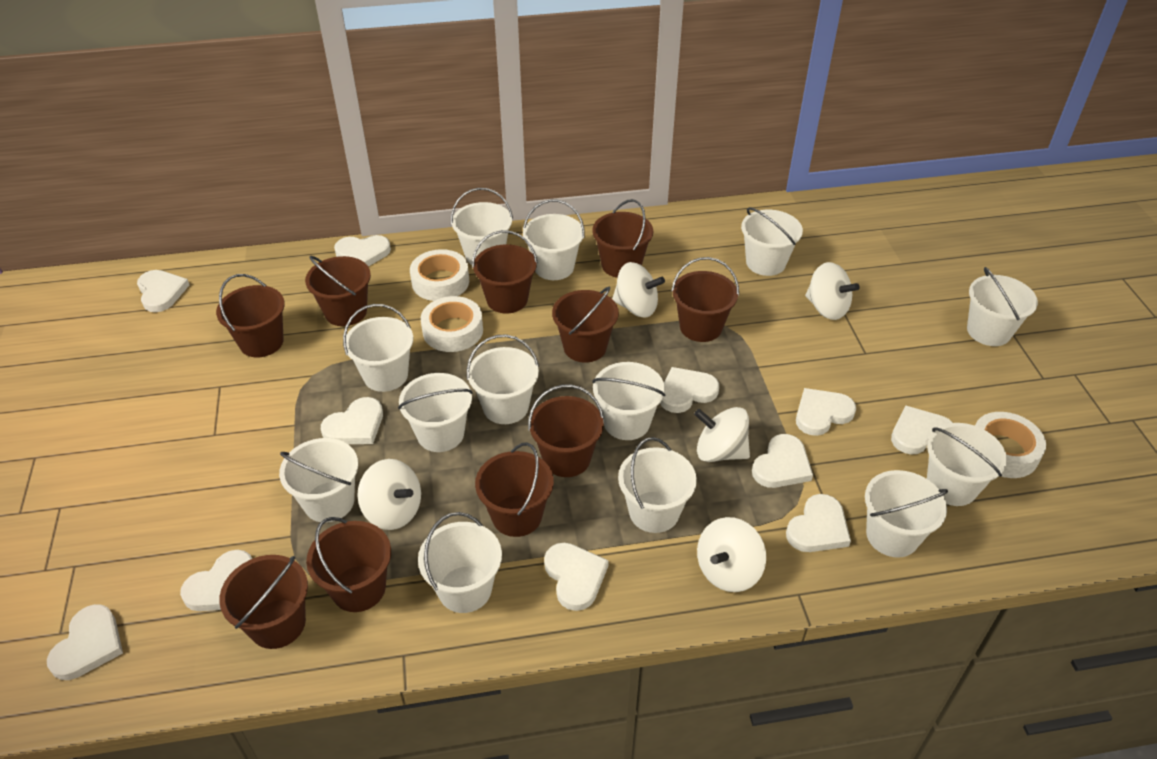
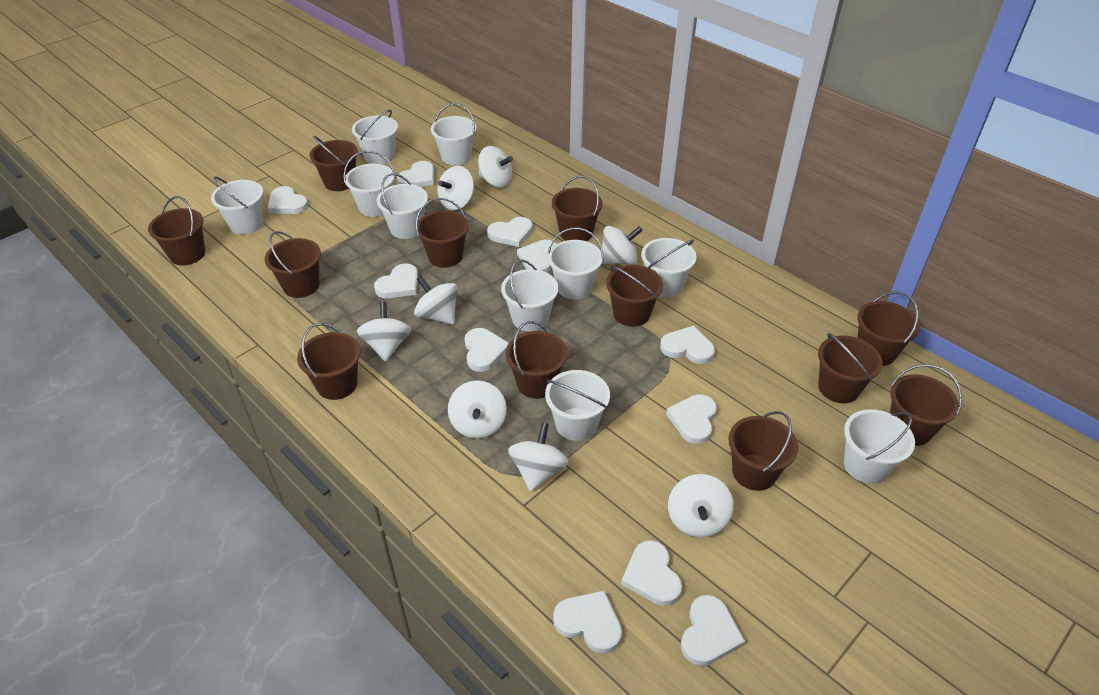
brown bucket: 10 -> 12
white bucket: 13 -> 10
white spinning top: 5 -> 8
white tape: 3 -> 0

